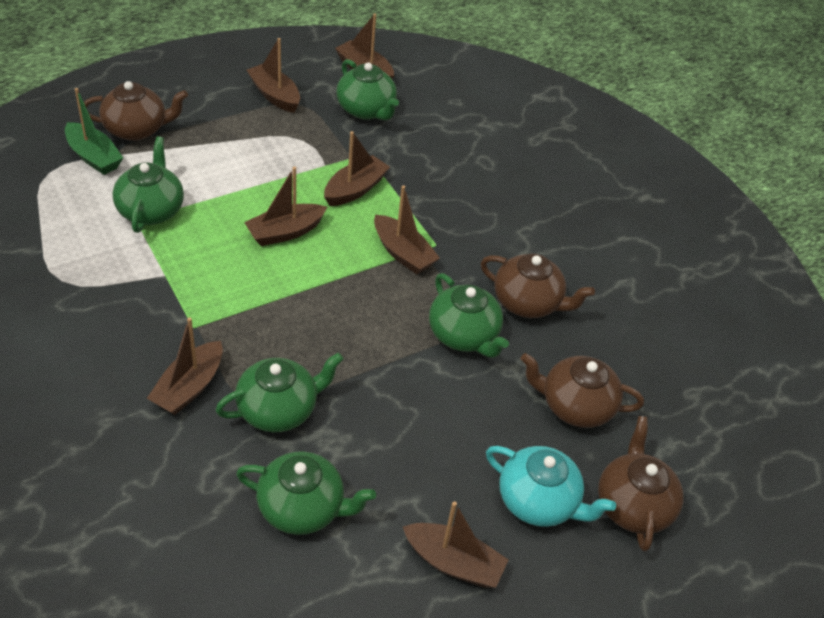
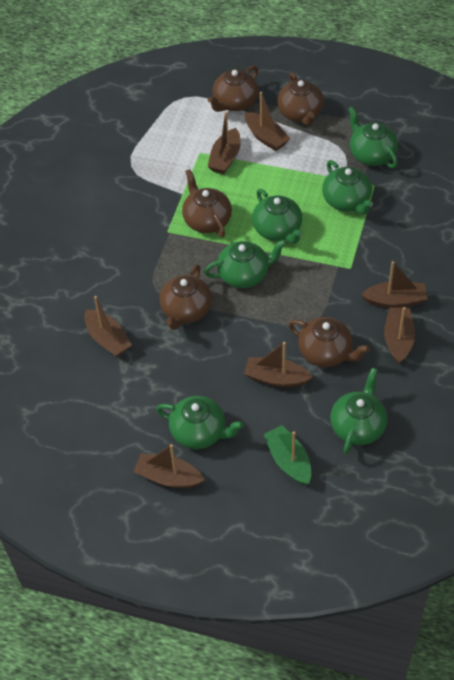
brown teapot: 4 -> 5
green teapot: 5 -> 6
turquoise teapot: 1 -> 0

